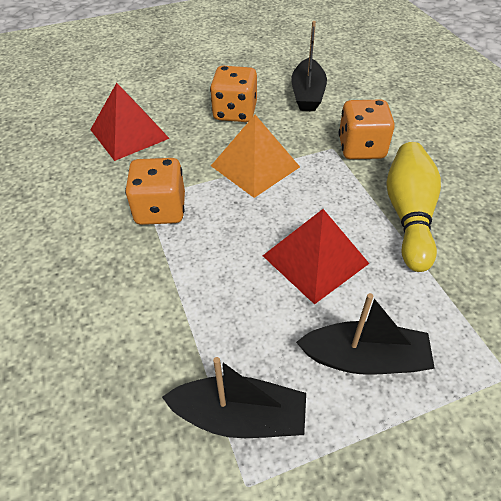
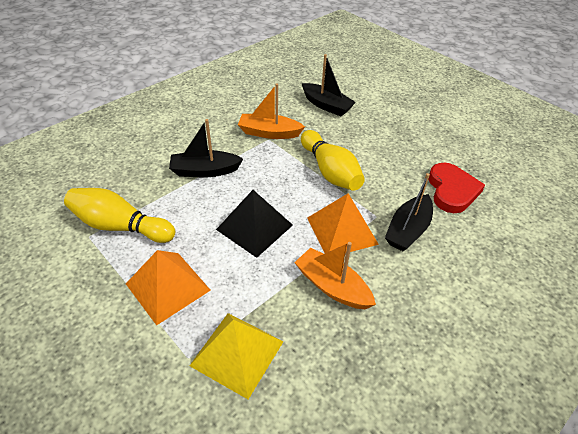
black pyramid: 0 -> 1
orange boat: 0 -> 2
orange dice: 3 -> 0
orange pyramid: 1 -> 2
red heart: 0 -> 1
red pyramid: 2 -> 0
yellow bowling pin: 1 -> 2
yellow pyramid: 0 -> 1

